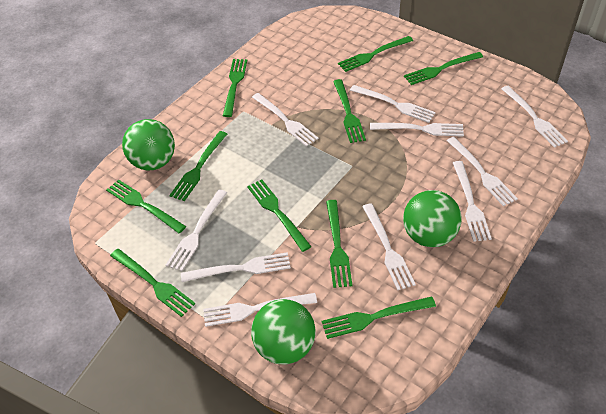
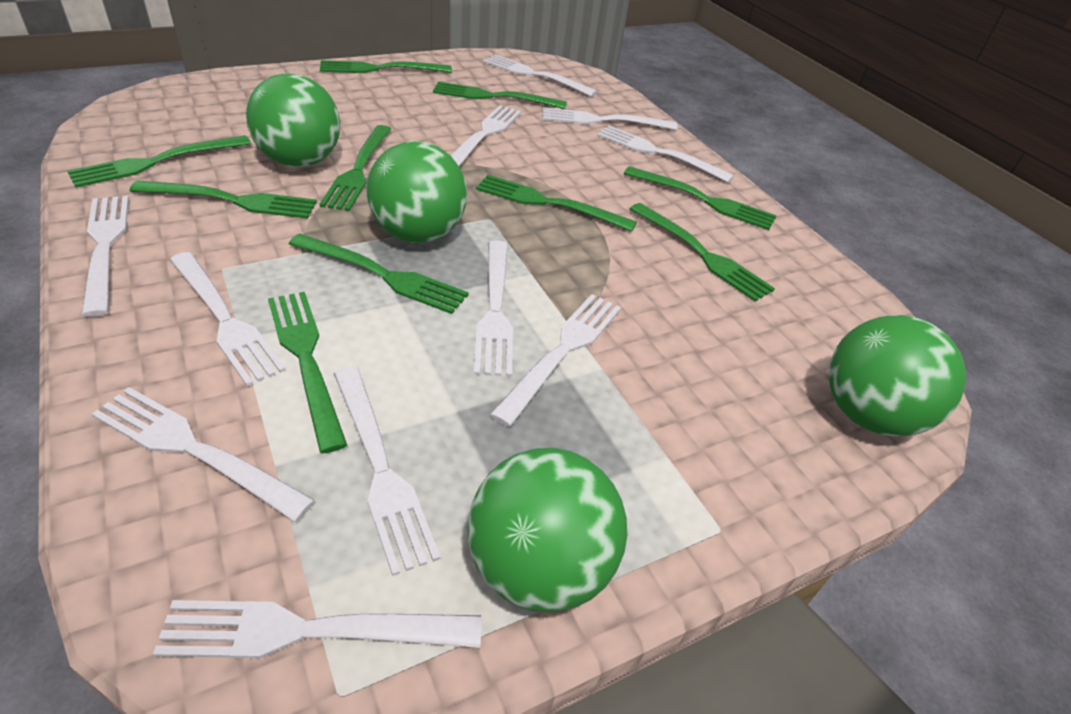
green ball: 3 -> 4
white fork: 10 -> 11

